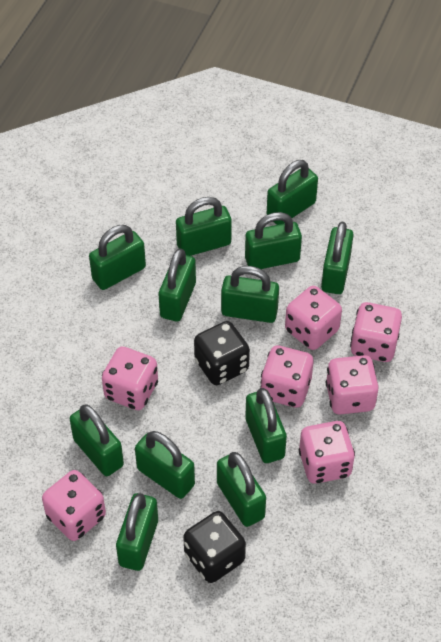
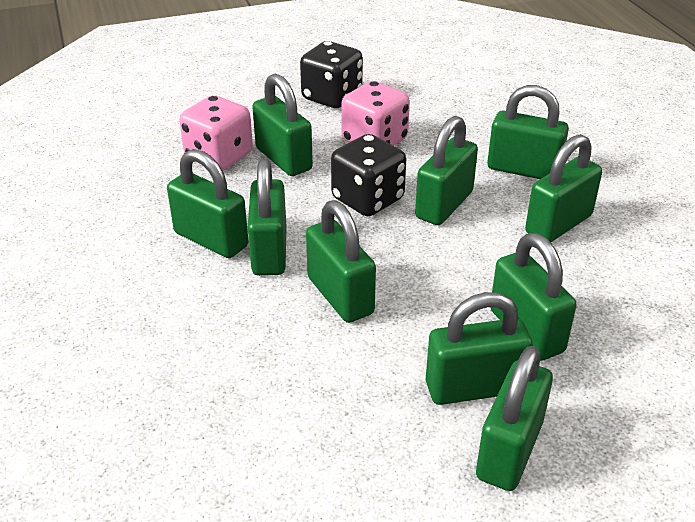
green padlock: 12 -> 10
pink dice: 7 -> 2

